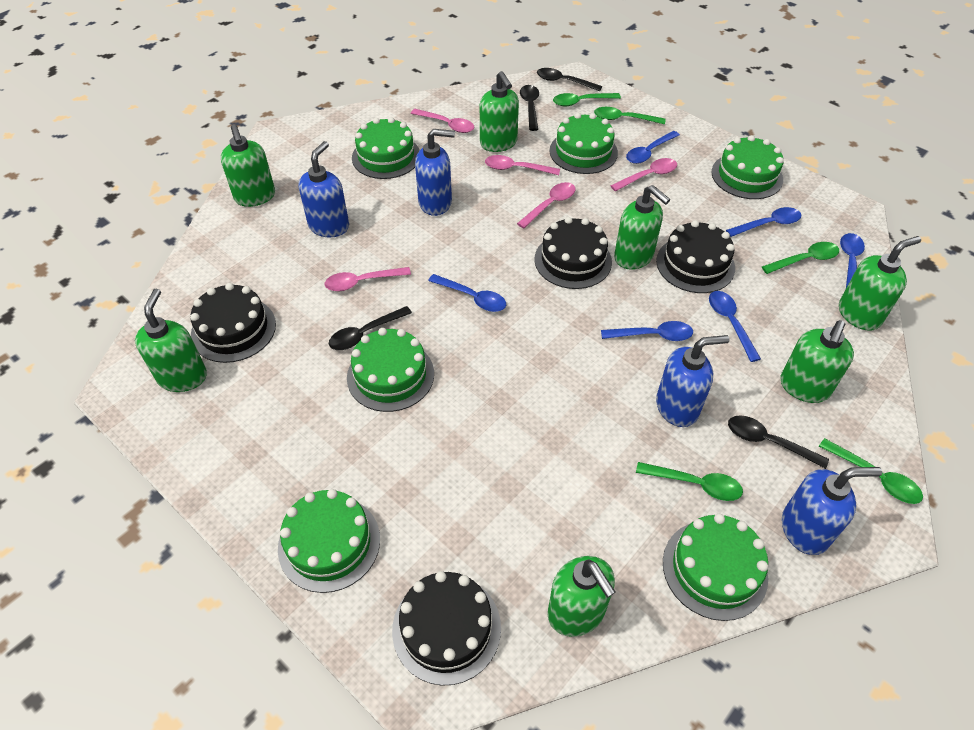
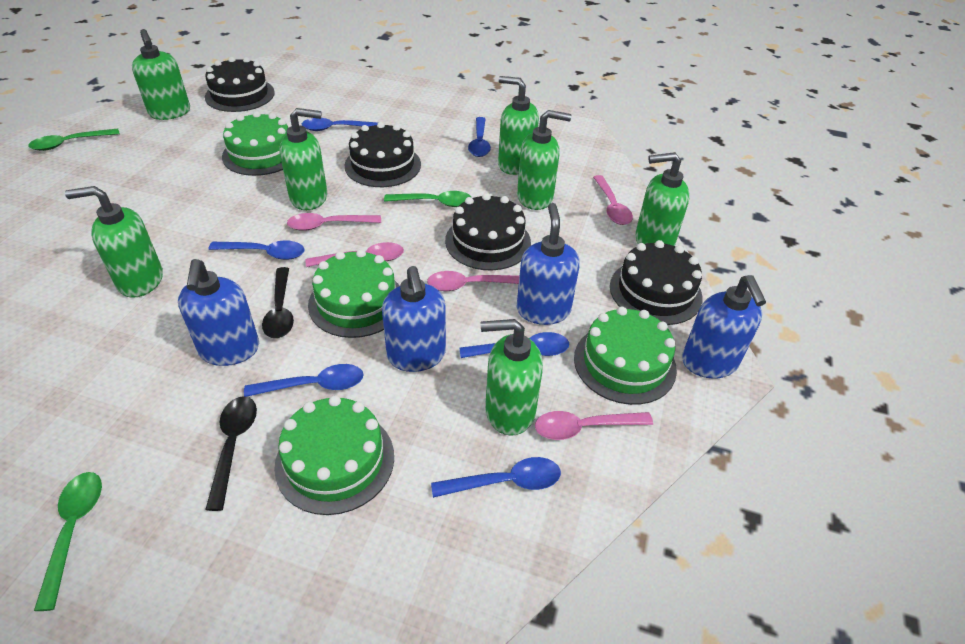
black spoon: 4 -> 2
green cake: 6 -> 4
green spoon: 5 -> 3

